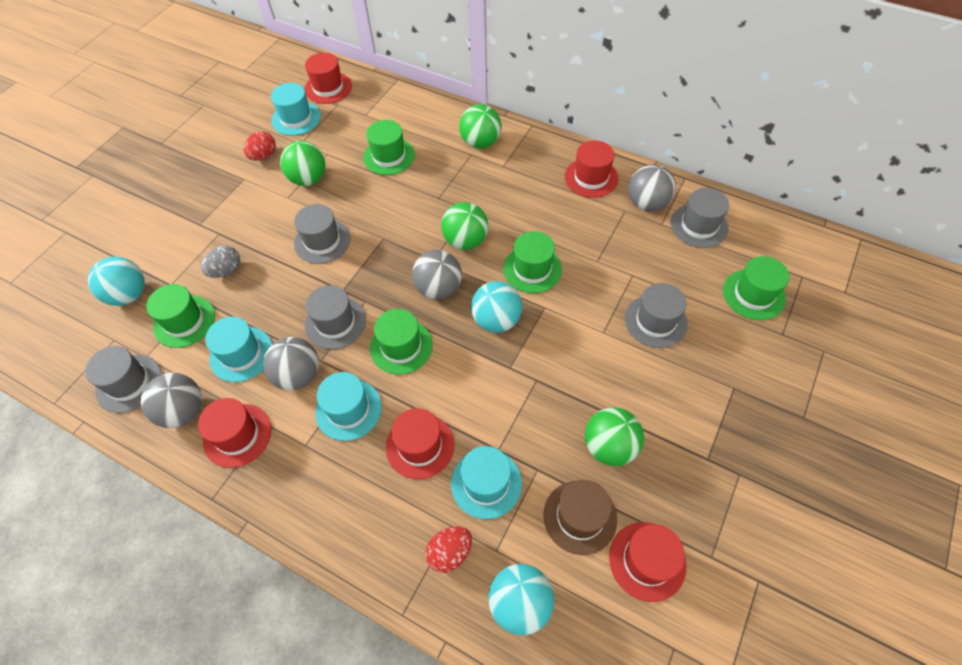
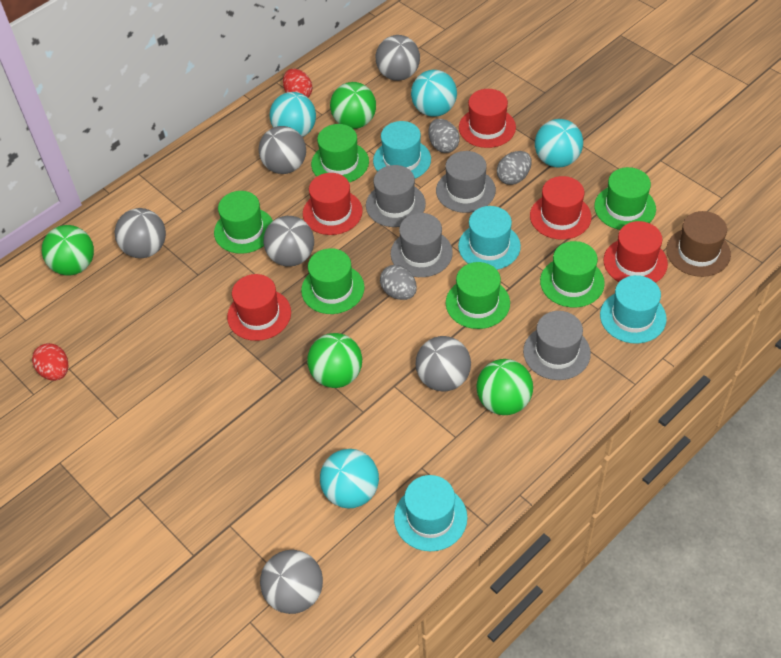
green hat: 5 -> 6
grey ball: 4 -> 6
grey egg: 1 -> 3
grey hat: 5 -> 4
turquoise ball: 3 -> 4

